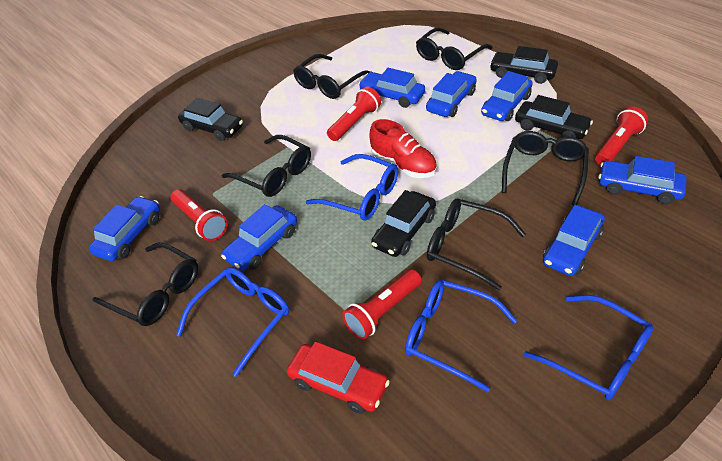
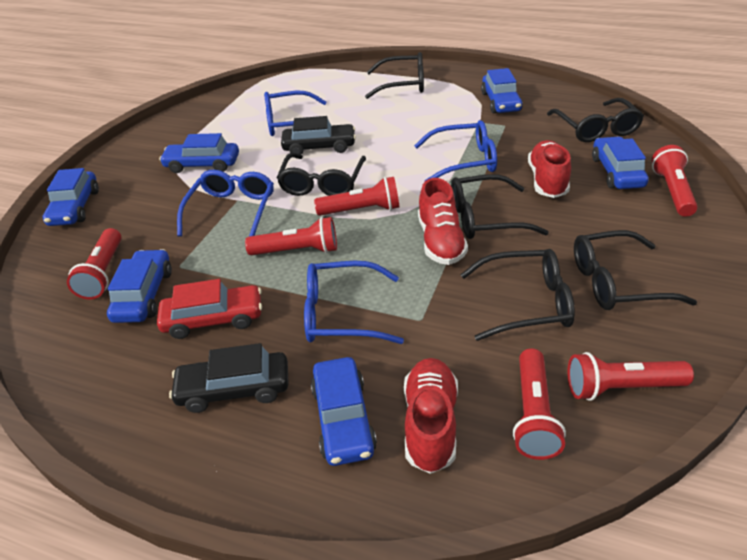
black car: 4 -> 2
blue car: 7 -> 6
red flashlight: 4 -> 6
red shoe: 1 -> 3

